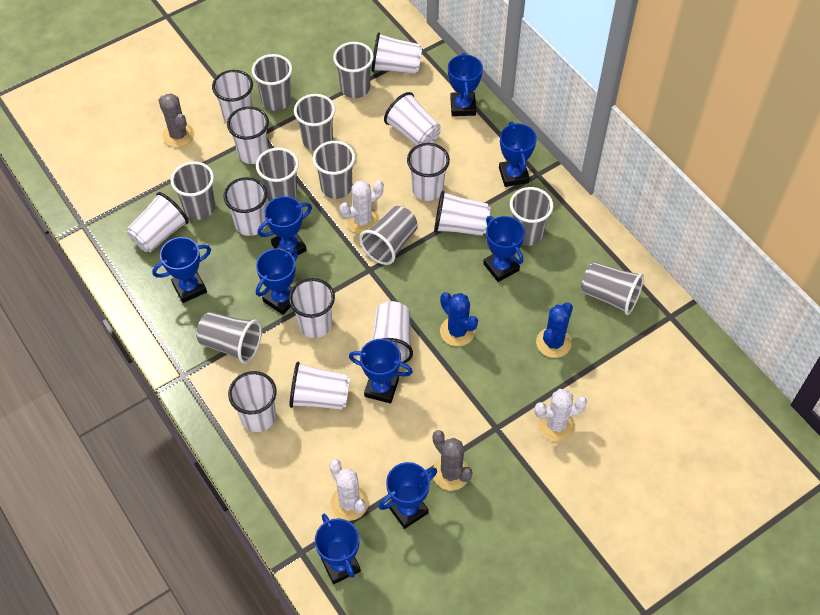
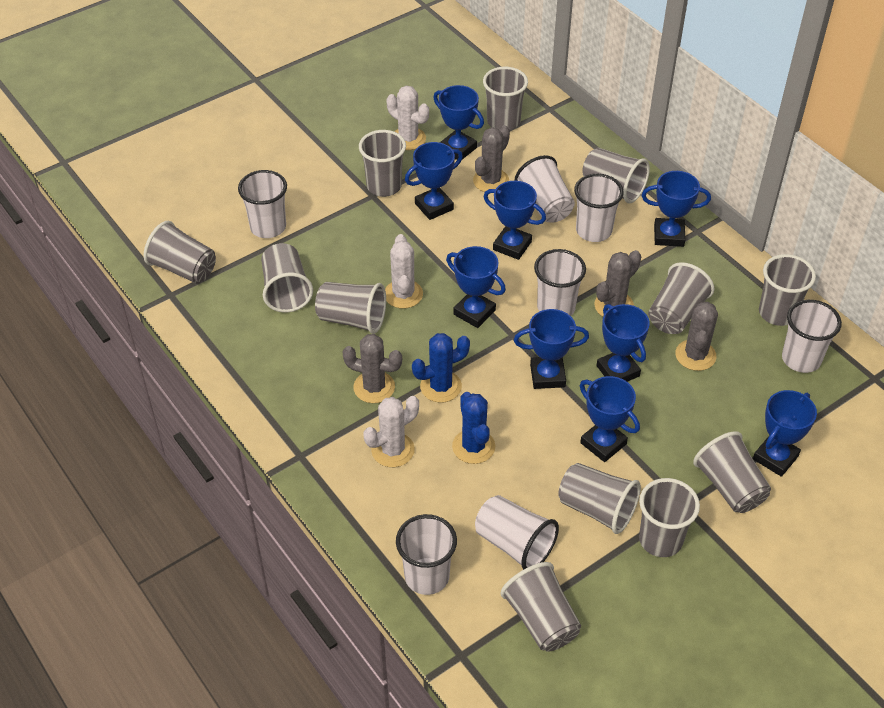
grey cactus: 2 -> 4
grey cup: 10 -> 12
white cup: 12 -> 7

